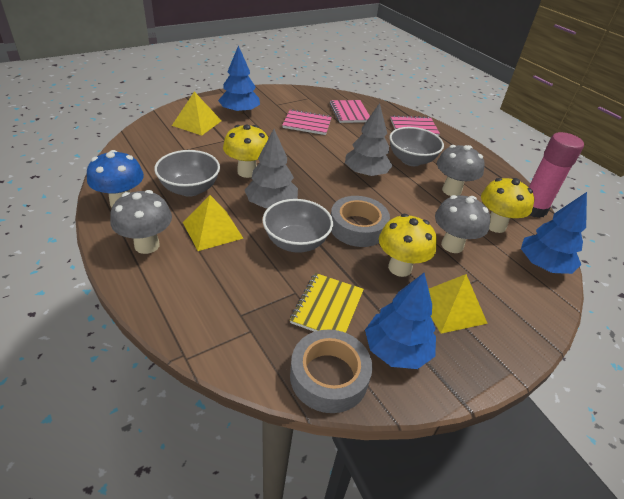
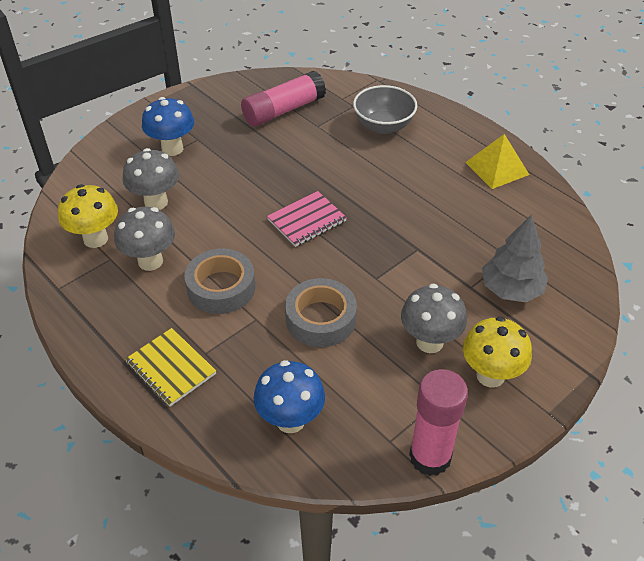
blue mushroom: 1 -> 2
blue tree: 3 -> 0
grey bowl: 3 -> 1
grey tree: 2 -> 1
pink glue stick: 1 -> 2
pink notebook: 3 -> 1
yellow mushroom: 3 -> 2
yellow pyramid: 3 -> 1

